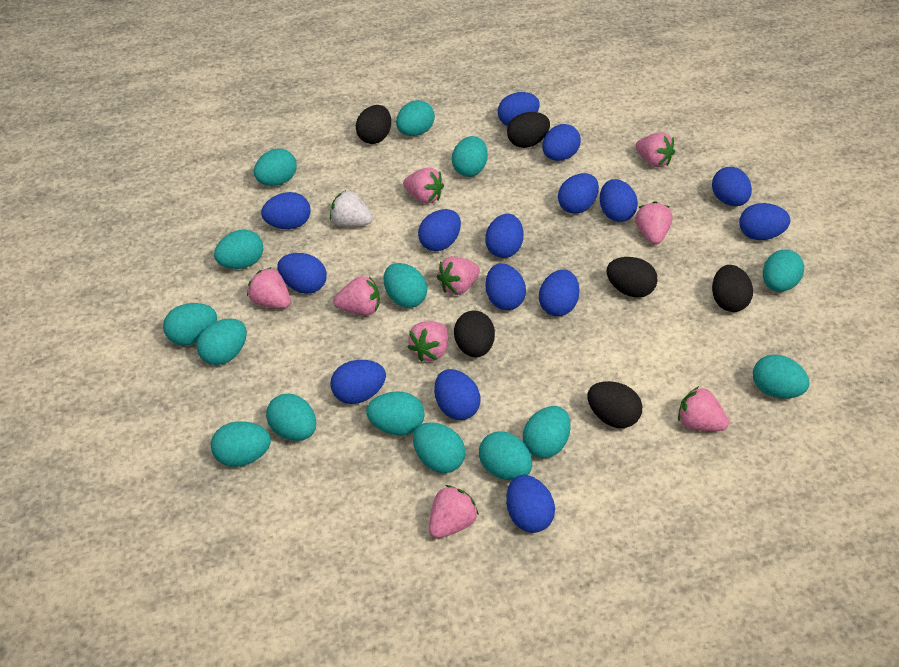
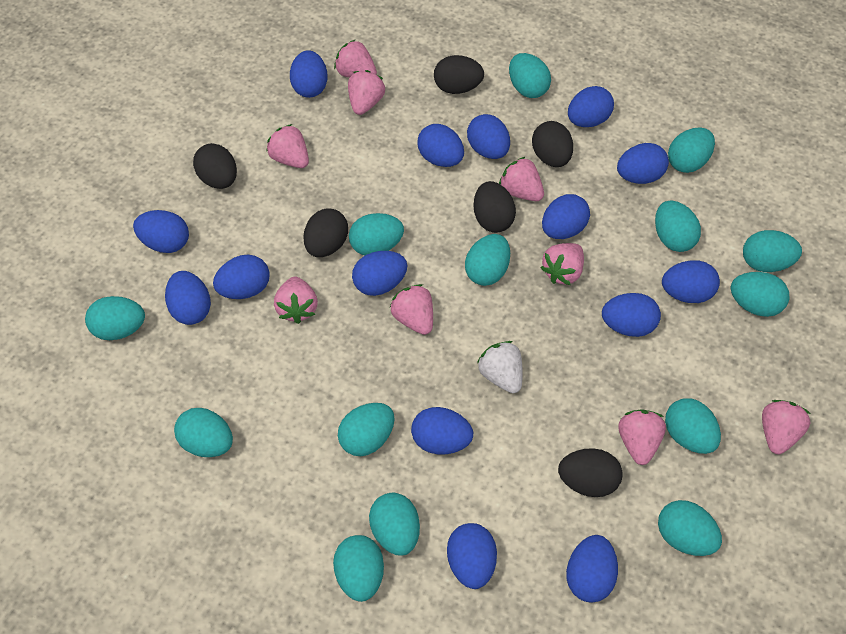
turquoise egg: 15 -> 14

